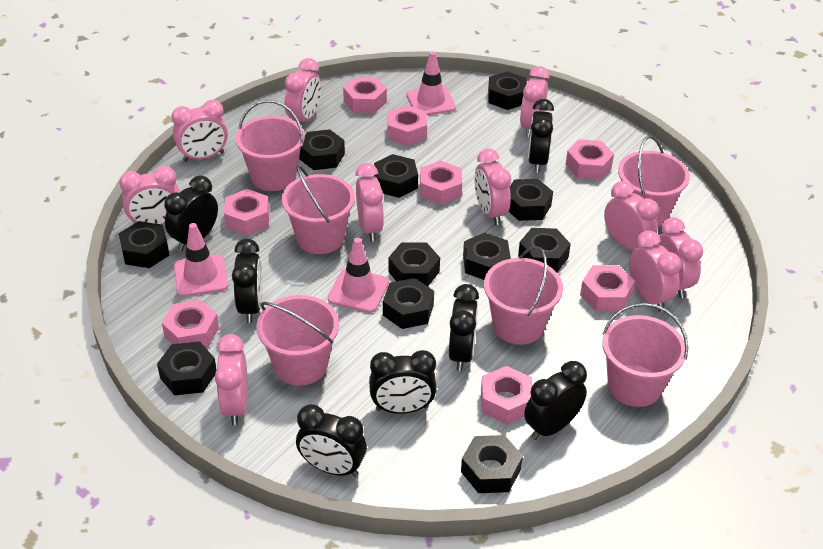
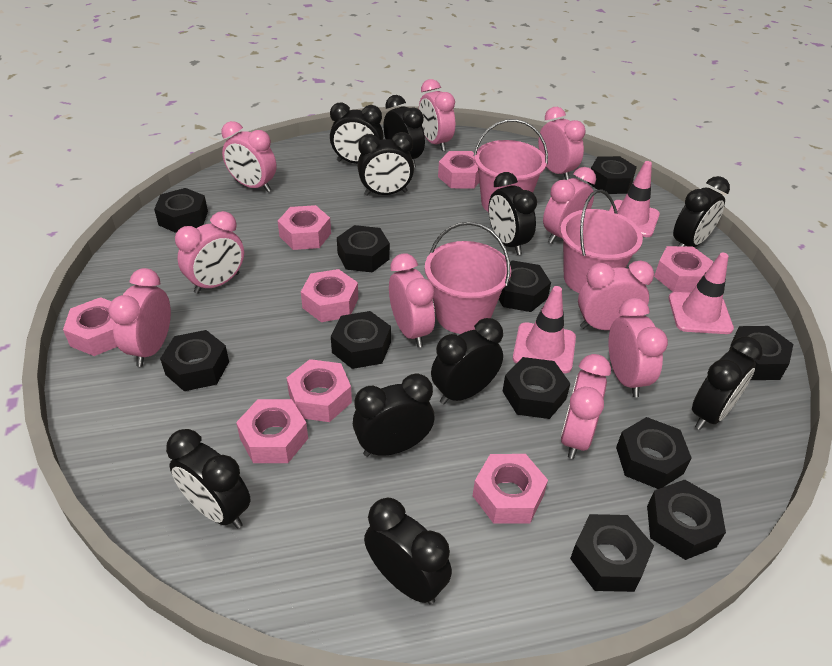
black clock: 7 -> 10
pink bucket: 6 -> 3

